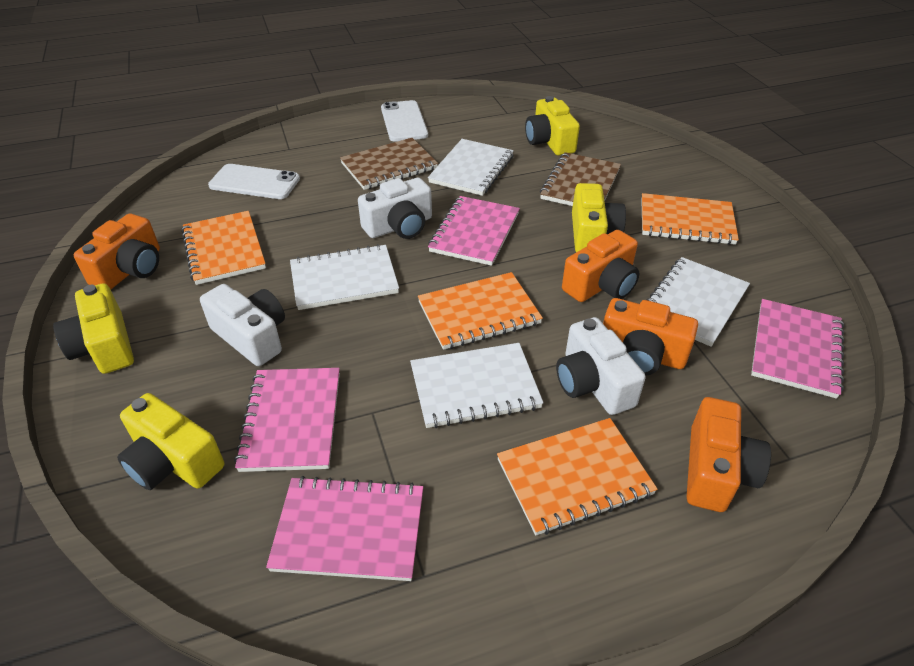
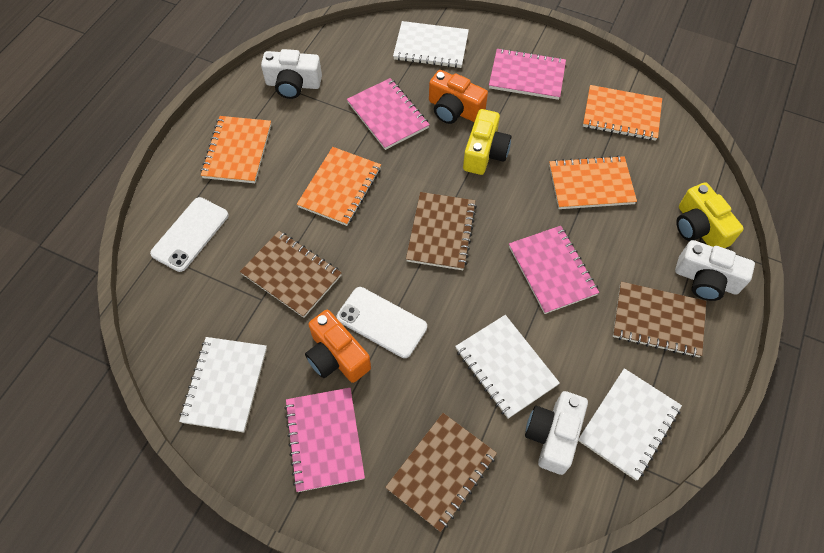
brown notebook: 2 -> 4
orange camera: 4 -> 2
yellow camera: 4 -> 2

